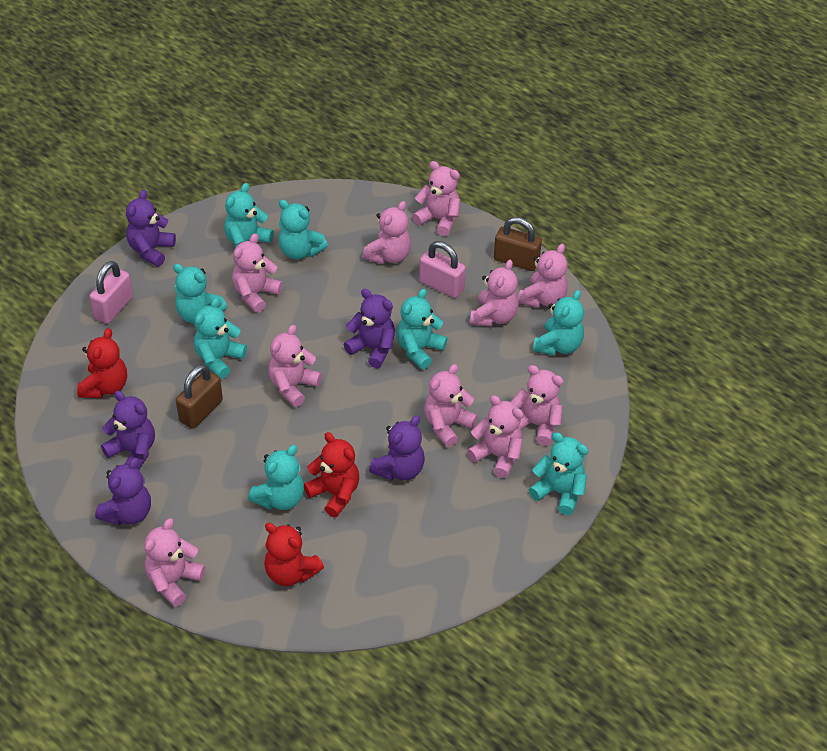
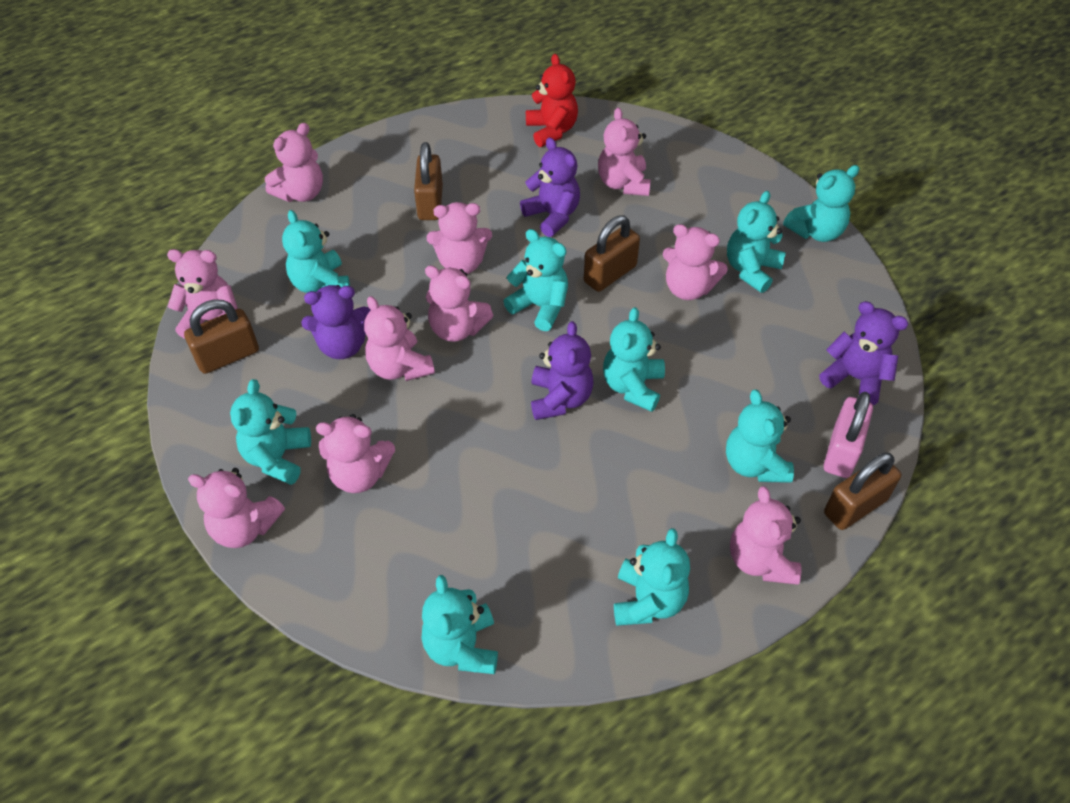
brown padlock: 2 -> 4
pink padlock: 2 -> 1
purple teddy bear: 5 -> 4
red teddy bear: 3 -> 1
turquoise teddy bear: 8 -> 9

